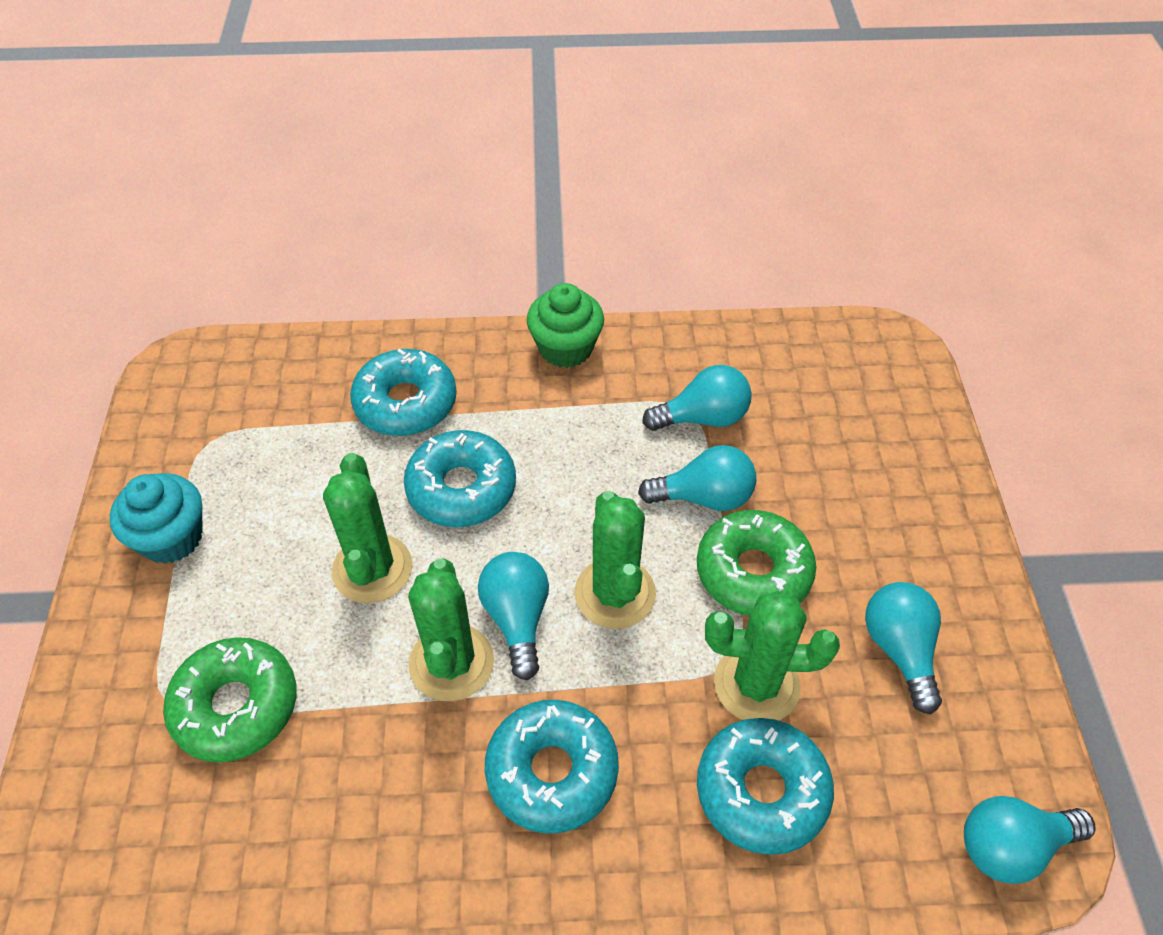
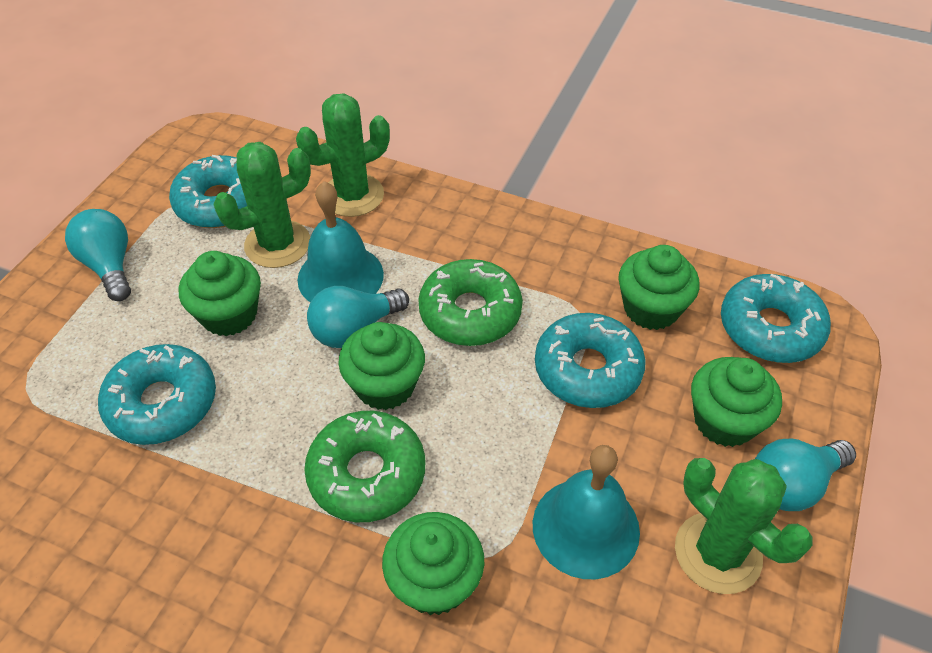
green cactus: 4 -> 3
green cupcake: 1 -> 5
turquoise bell: 0 -> 2
turquoise cupcake: 1 -> 0
turquoise light bulb: 5 -> 3

